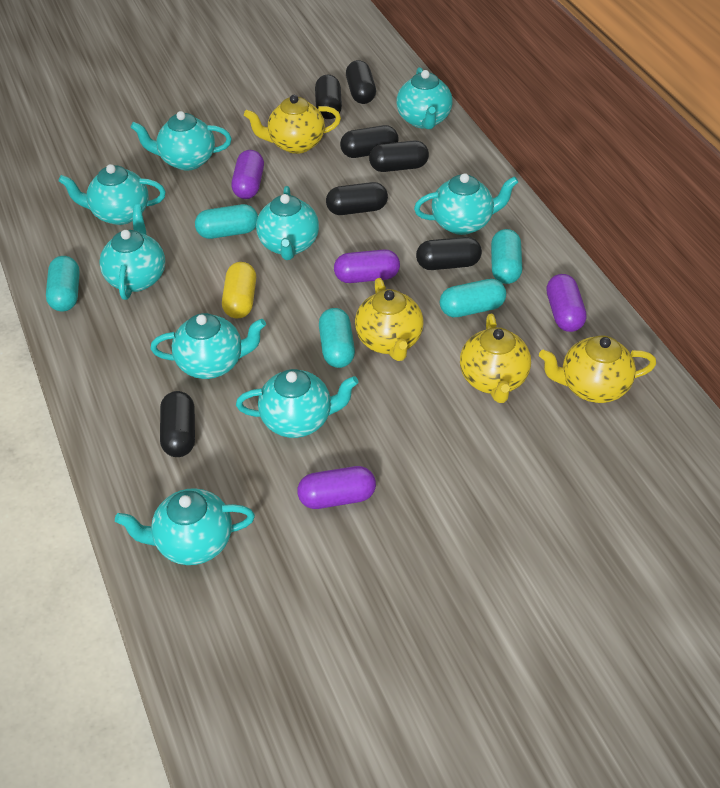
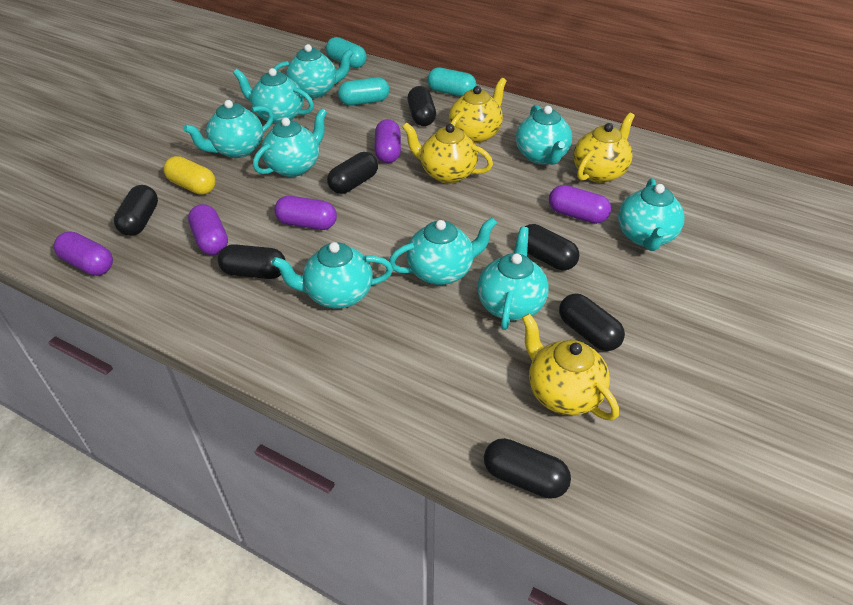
purple capsule: 4 -> 5
turquoise capsule: 5 -> 3

